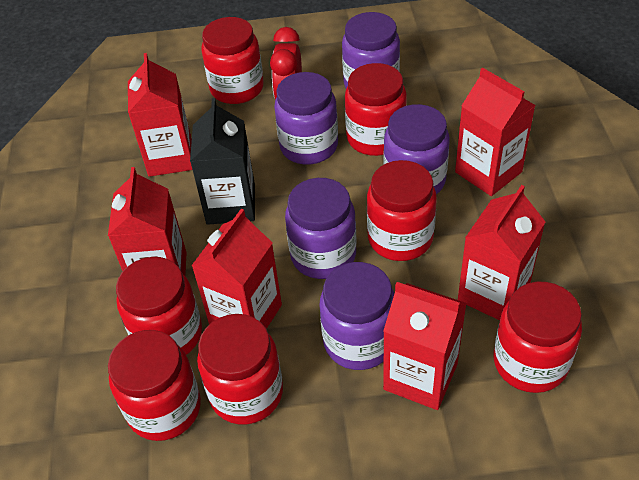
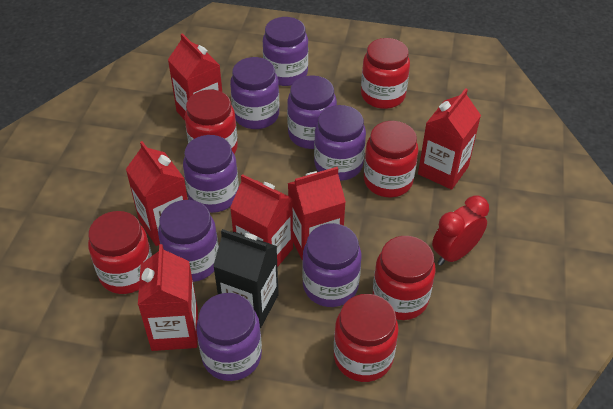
purple jar: 5 -> 8
red jar: 7 -> 6

